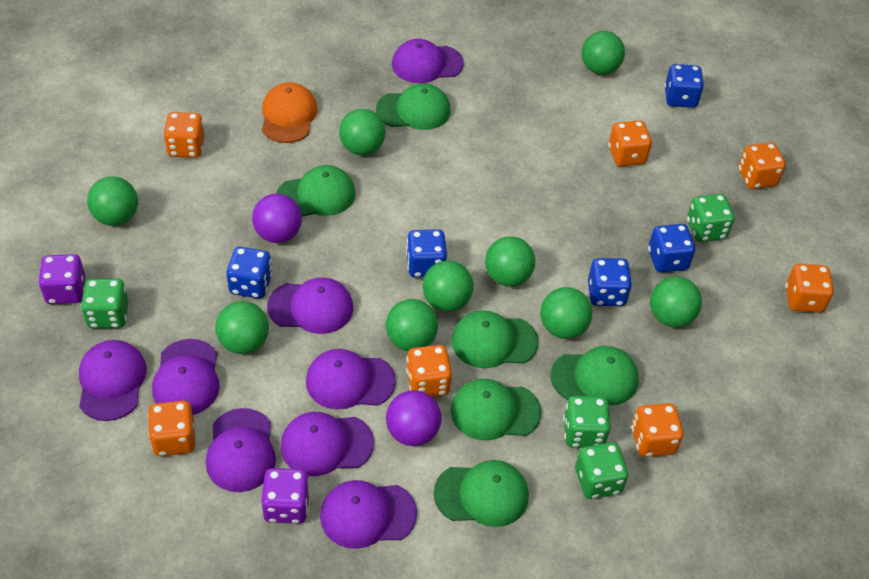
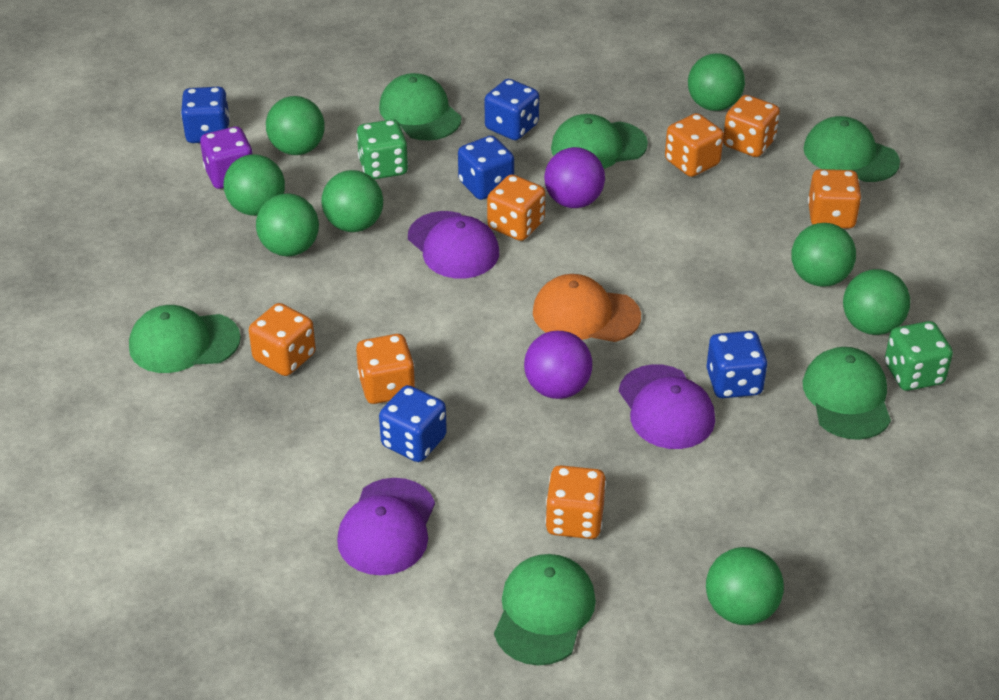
green ball: 9 -> 8
green dice: 4 -> 2
purple cap: 8 -> 3
purple dice: 2 -> 1

